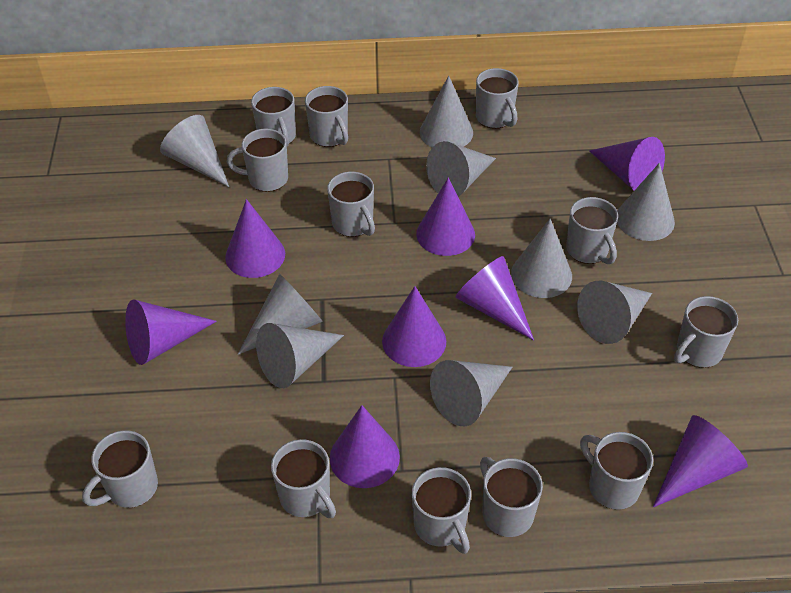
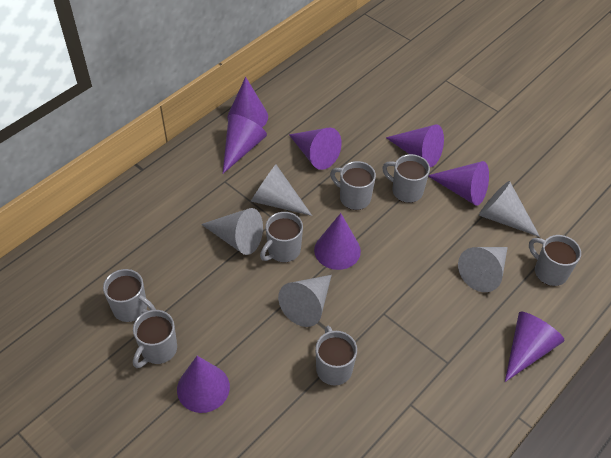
grey cone: 9 -> 5
grey mug: 12 -> 7

